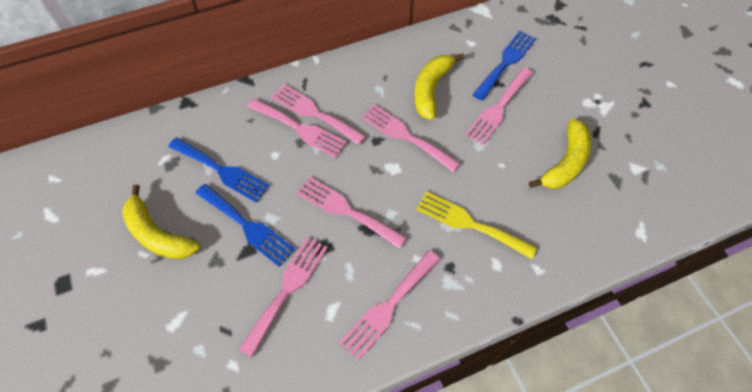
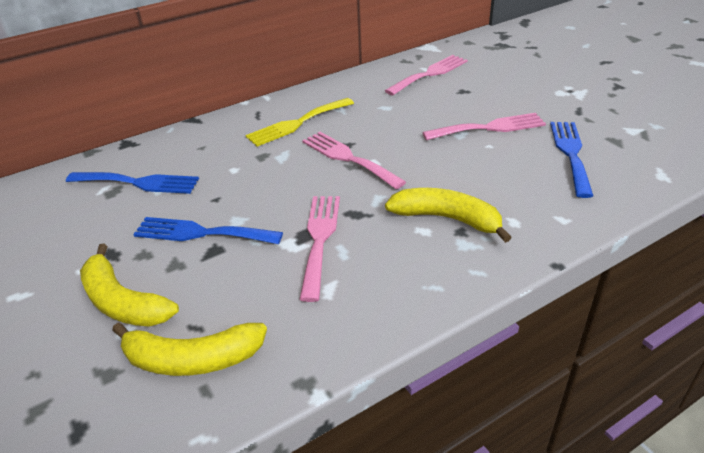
pink fork: 7 -> 4

